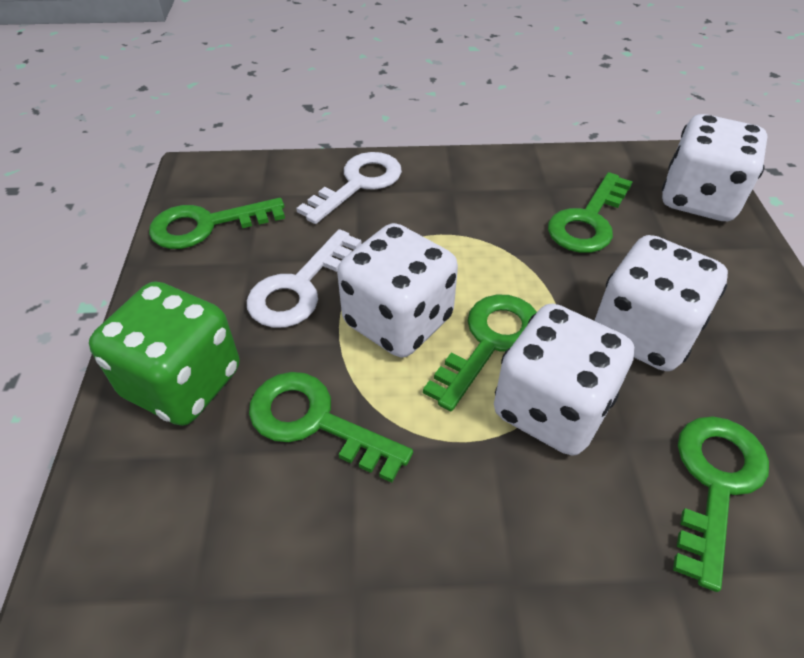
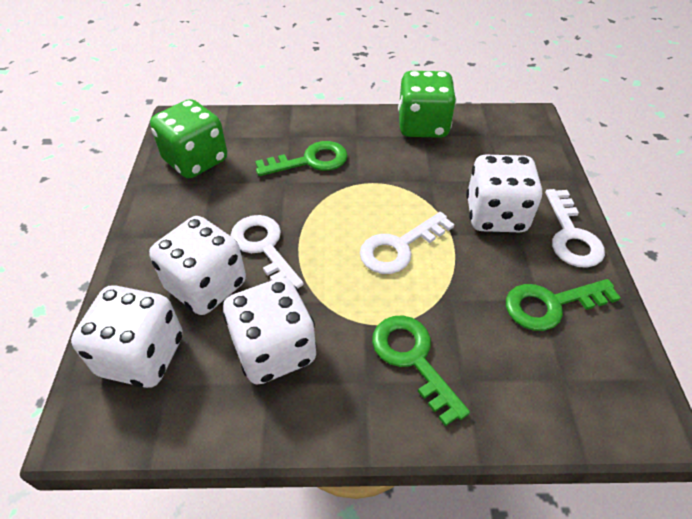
green dice: 1 -> 2
green key: 5 -> 3
white key: 2 -> 3

